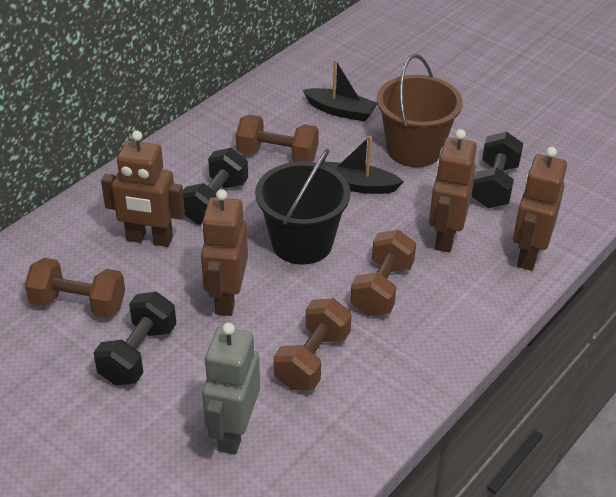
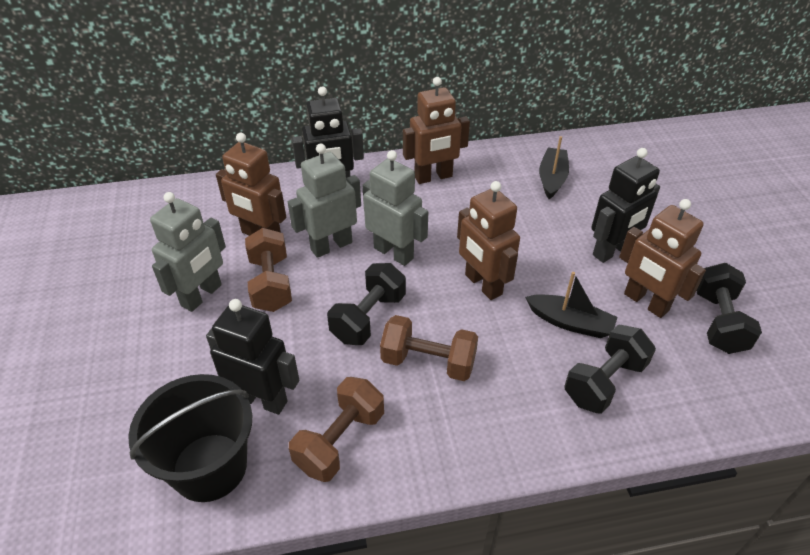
black robot: 0 -> 3
brown bucket: 1 -> 0
brown dumbbell: 4 -> 3
grey robot: 1 -> 3

